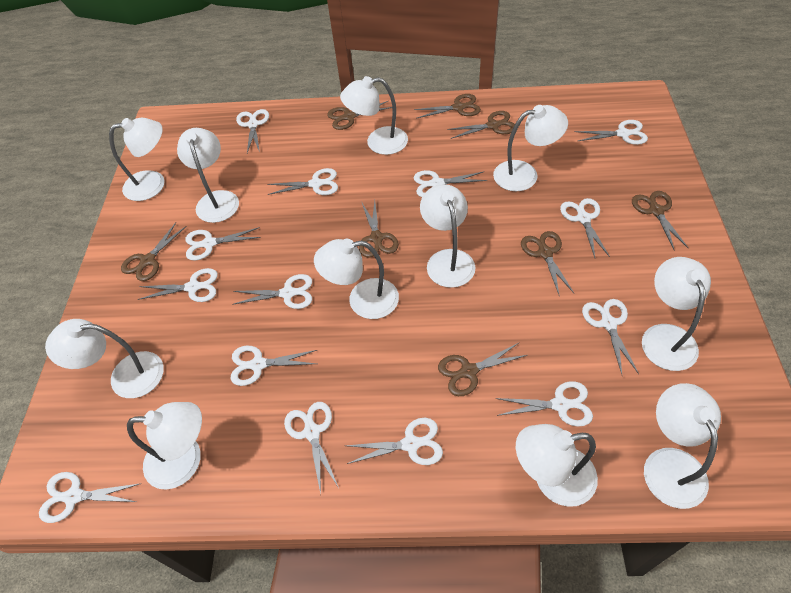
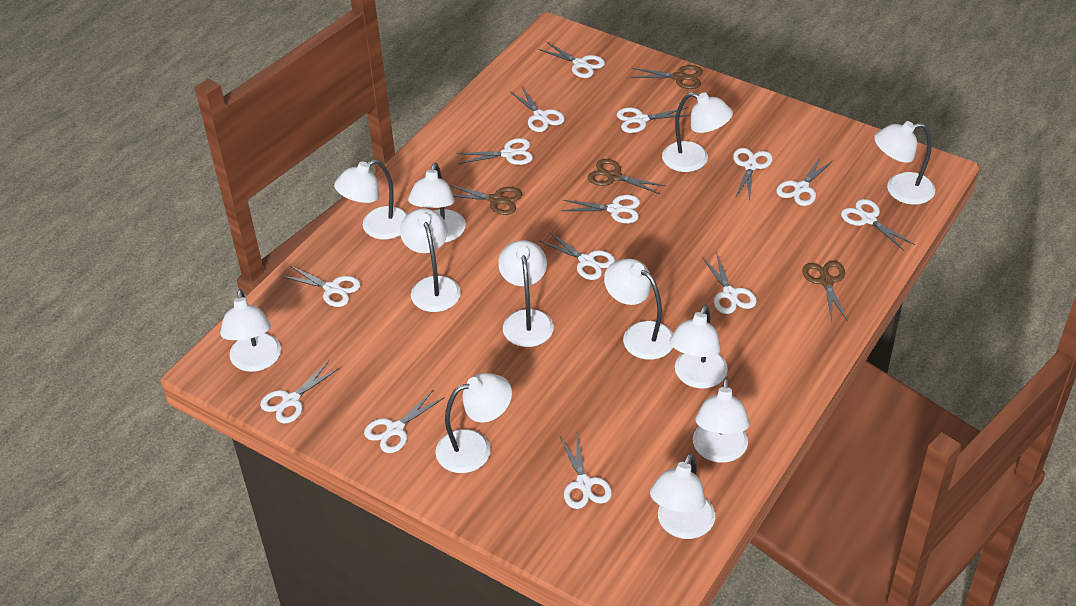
brown scissors: 8 -> 4
white lamp: 11 -> 12

